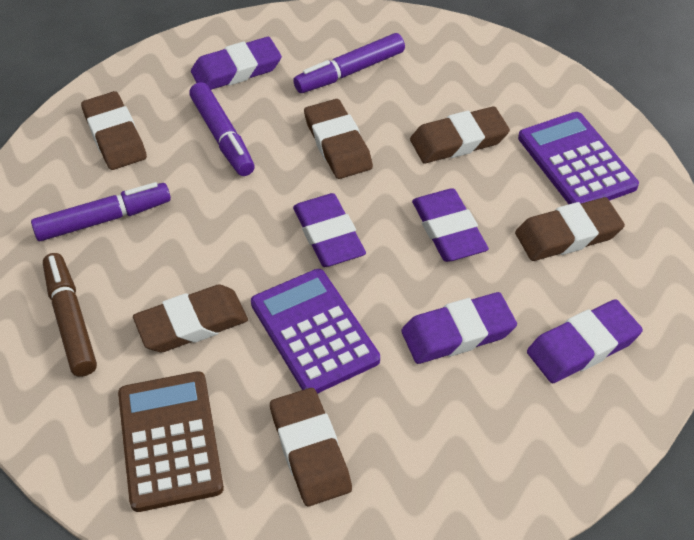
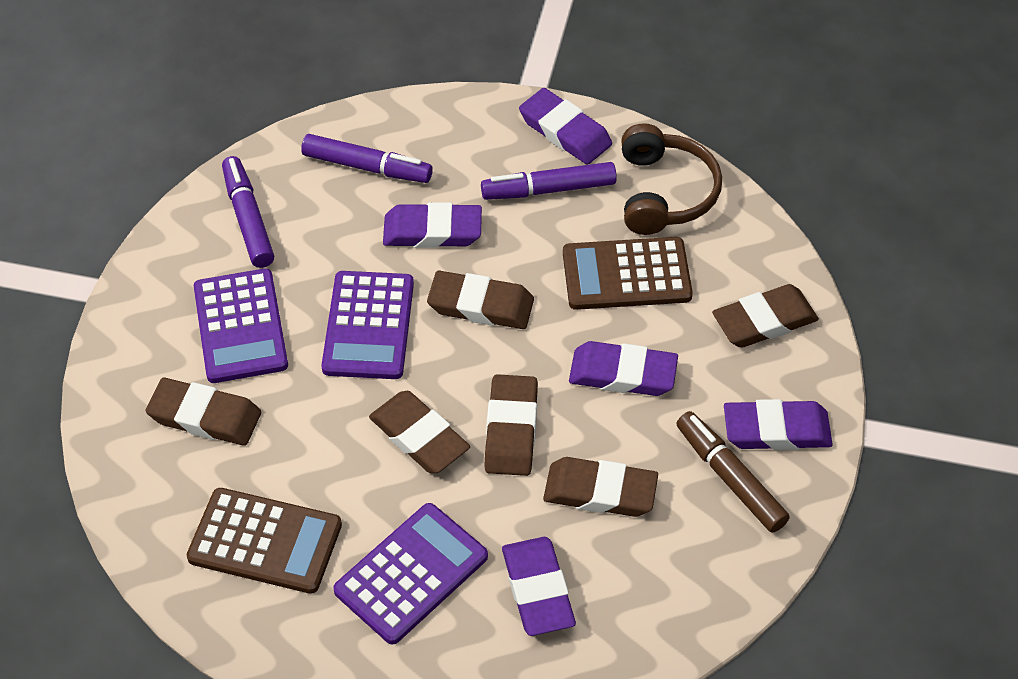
brown calculator: 1 -> 2
brown headphones: 0 -> 1
purple calculator: 2 -> 3

